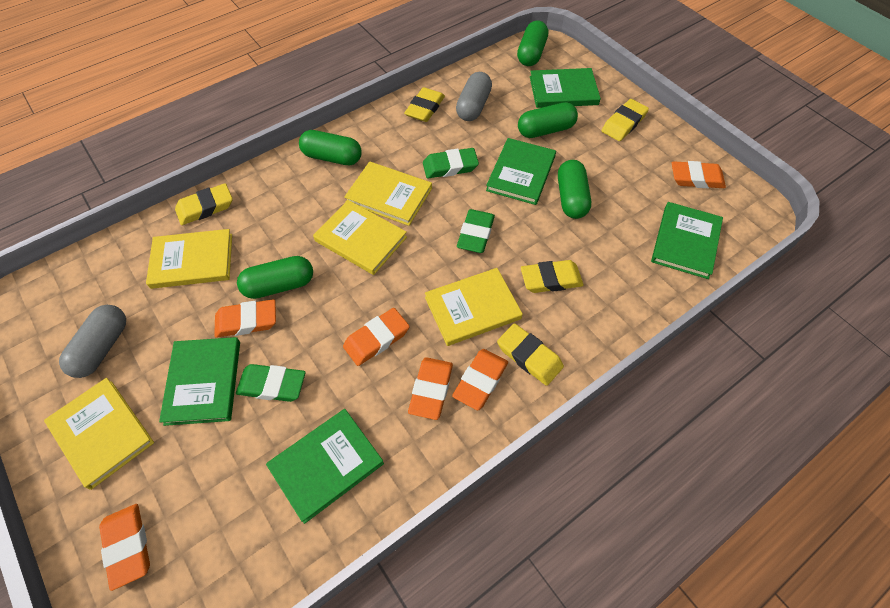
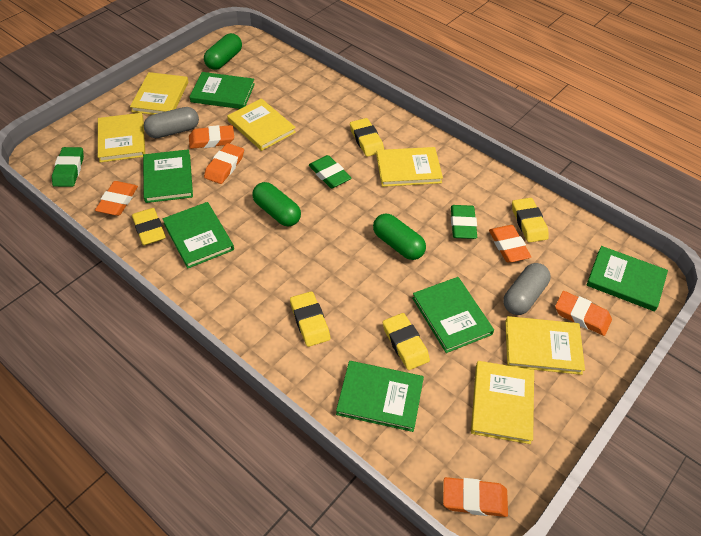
green book: 5 -> 6
green capsule: 5 -> 3
yellow book: 5 -> 6

